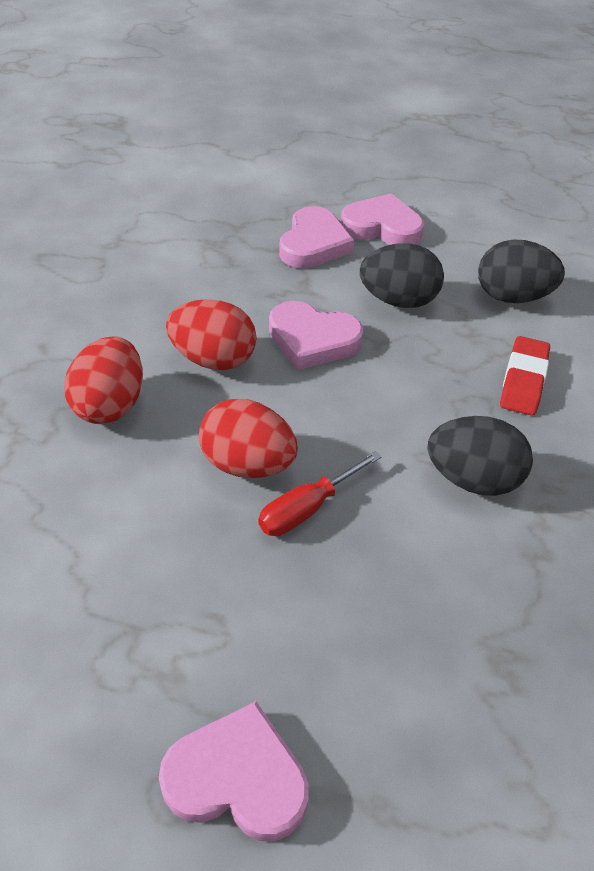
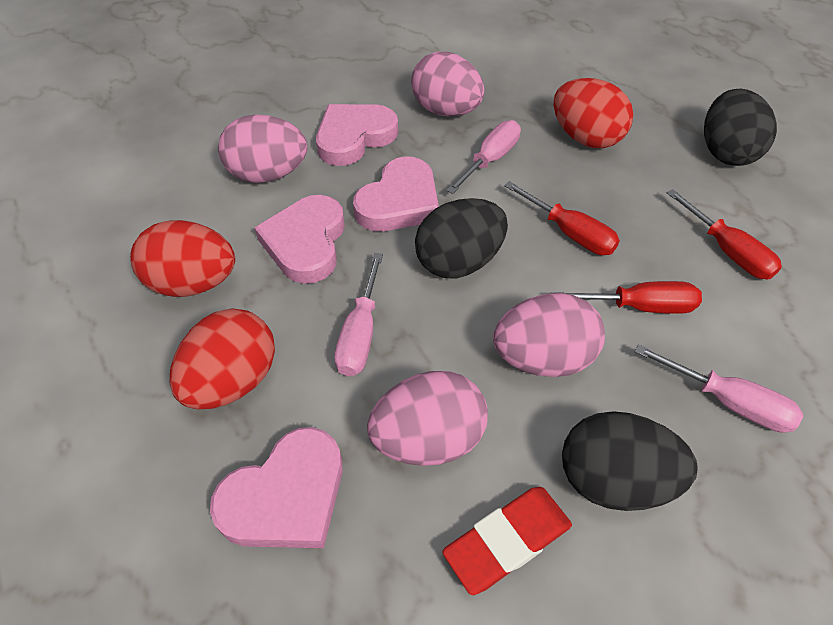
pink egg: 0 -> 4
pink screwdriver: 0 -> 3
red screwdriver: 1 -> 3

